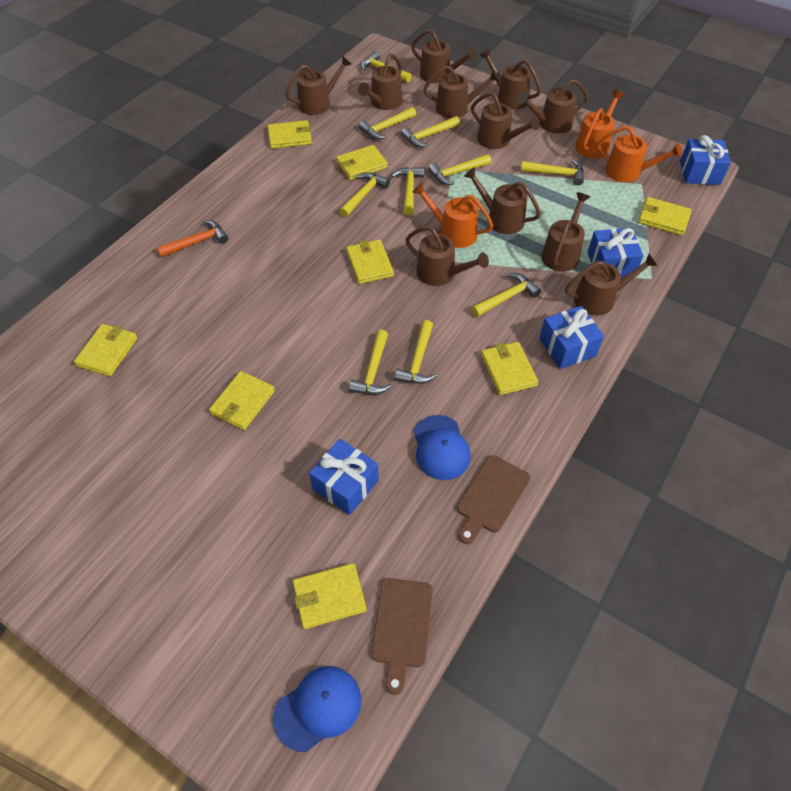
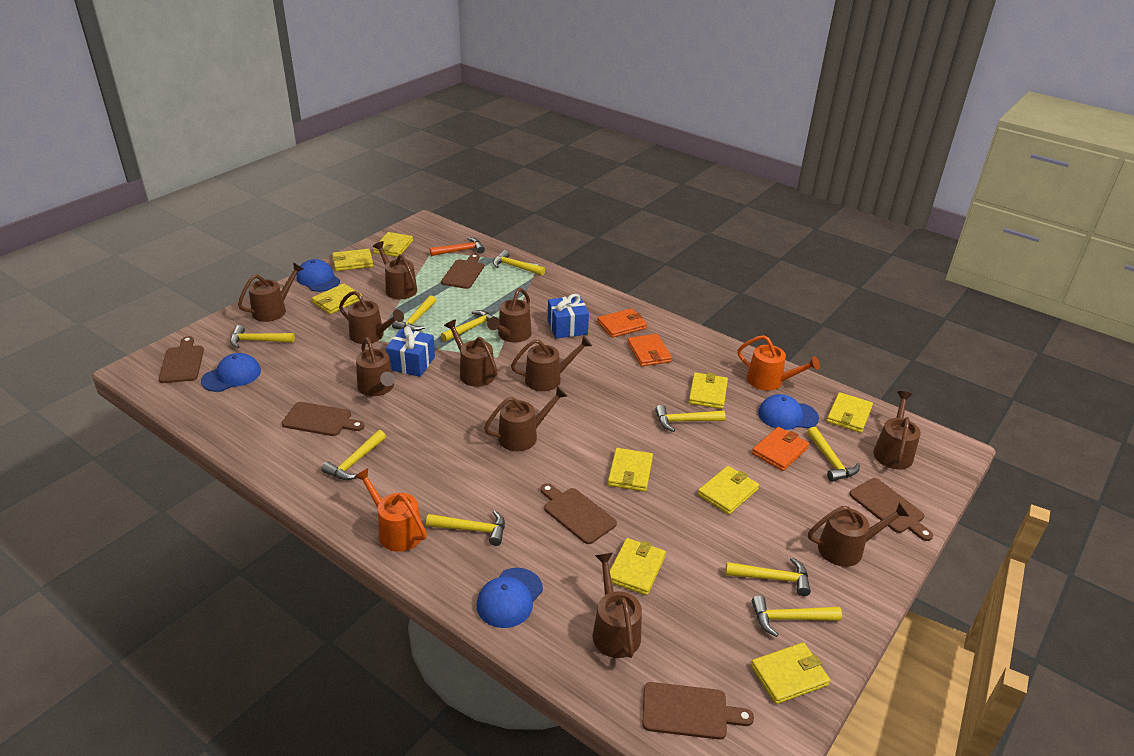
blue cap: 2 -> 4
blue gift: 4 -> 2
brown cutting board: 2 -> 6
orange wallet: 0 -> 3
orange watering can: 3 -> 2
yellow wallet: 8 -> 9

